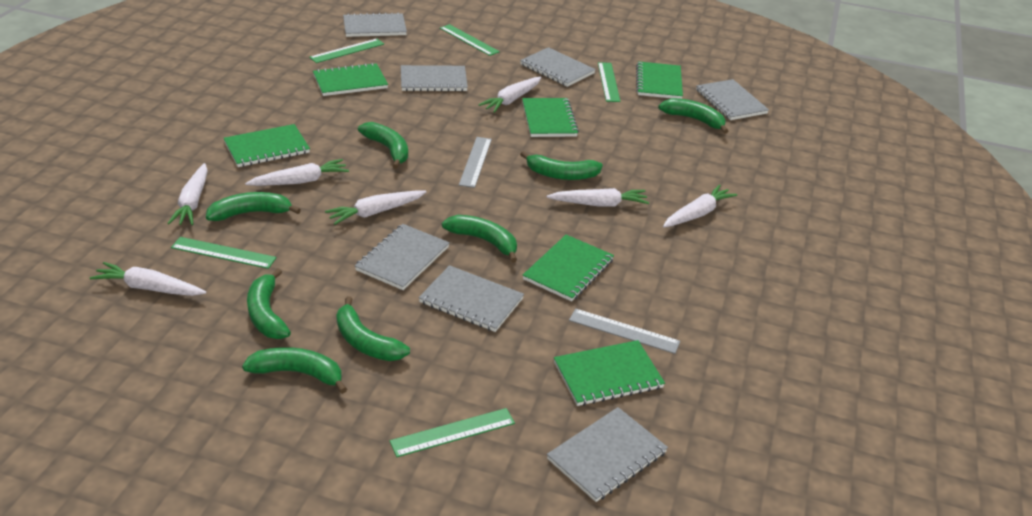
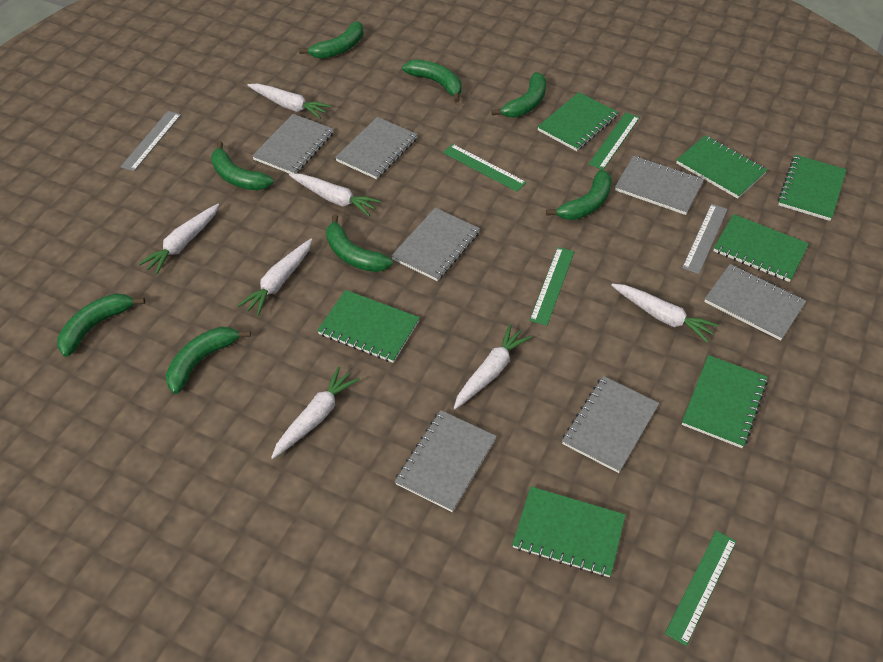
green notebook: 6 -> 7
green ruler: 5 -> 4

